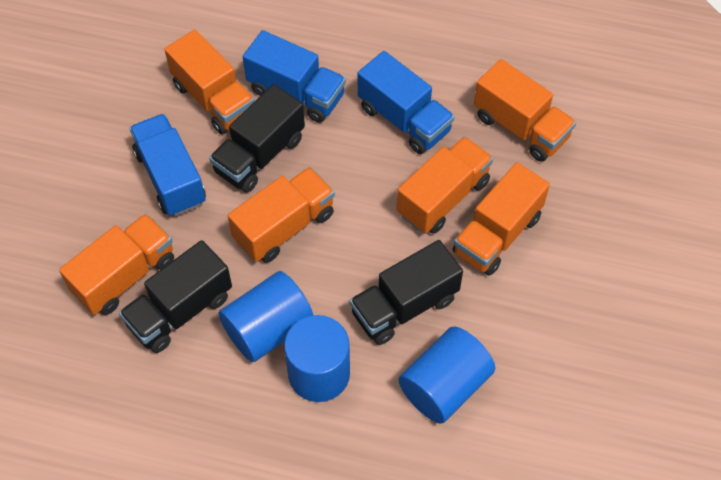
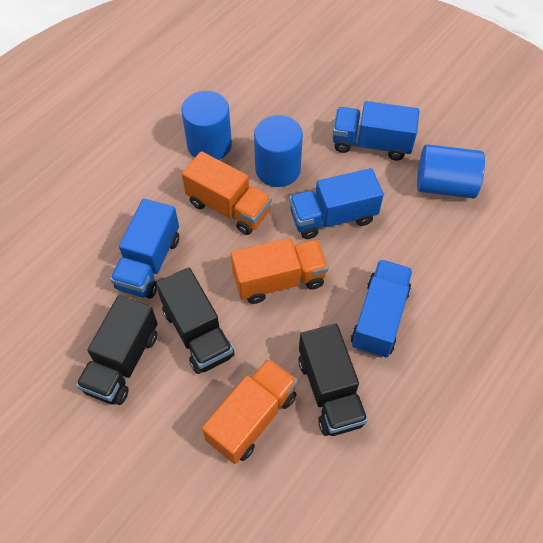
blue truck: 3 -> 4
orange truck: 6 -> 3

